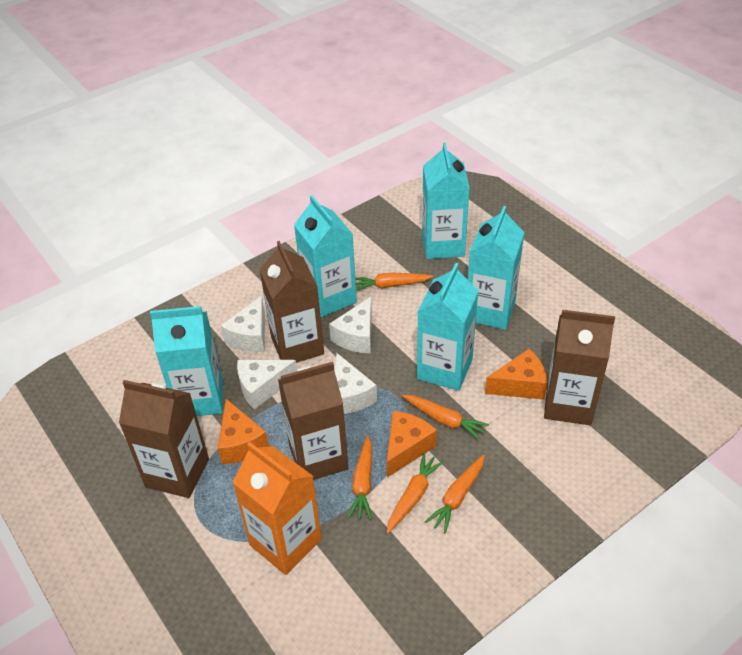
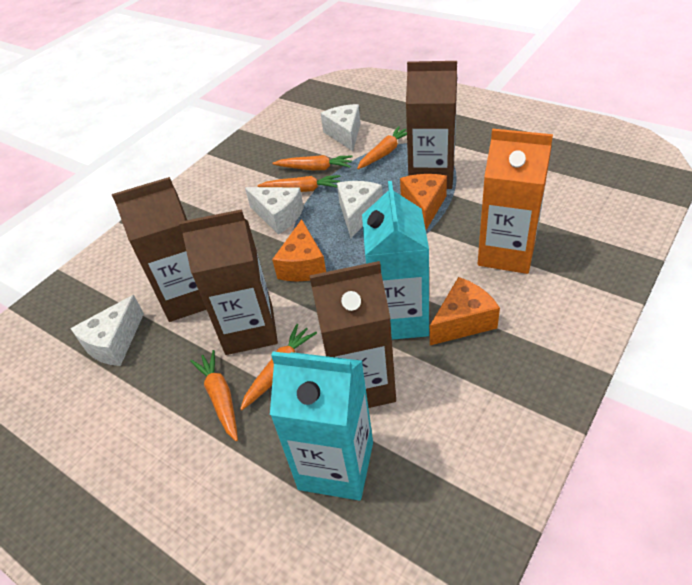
turquoise carton: 5 -> 2

